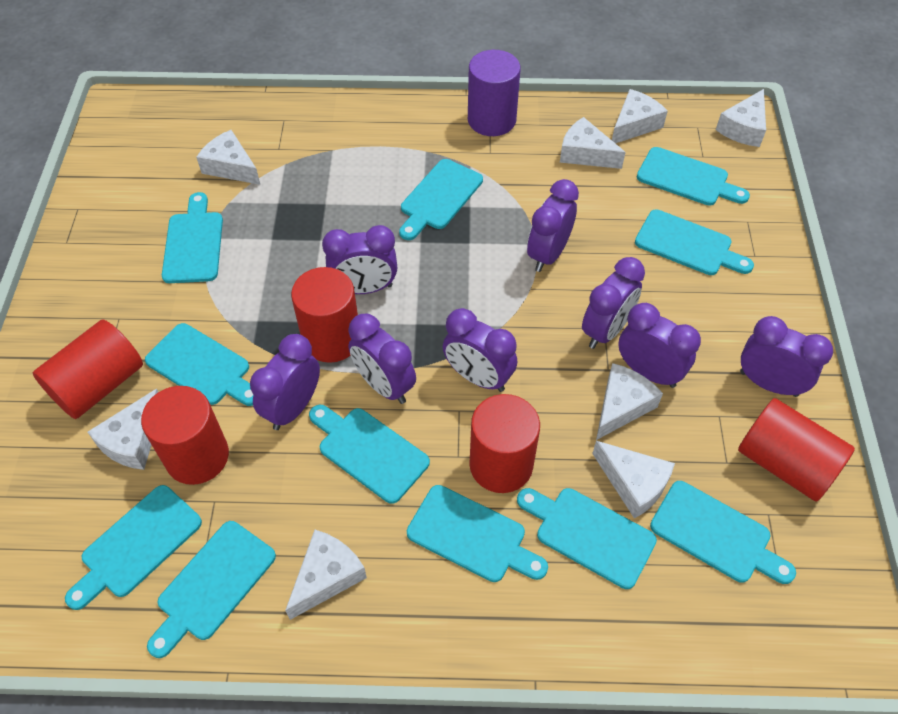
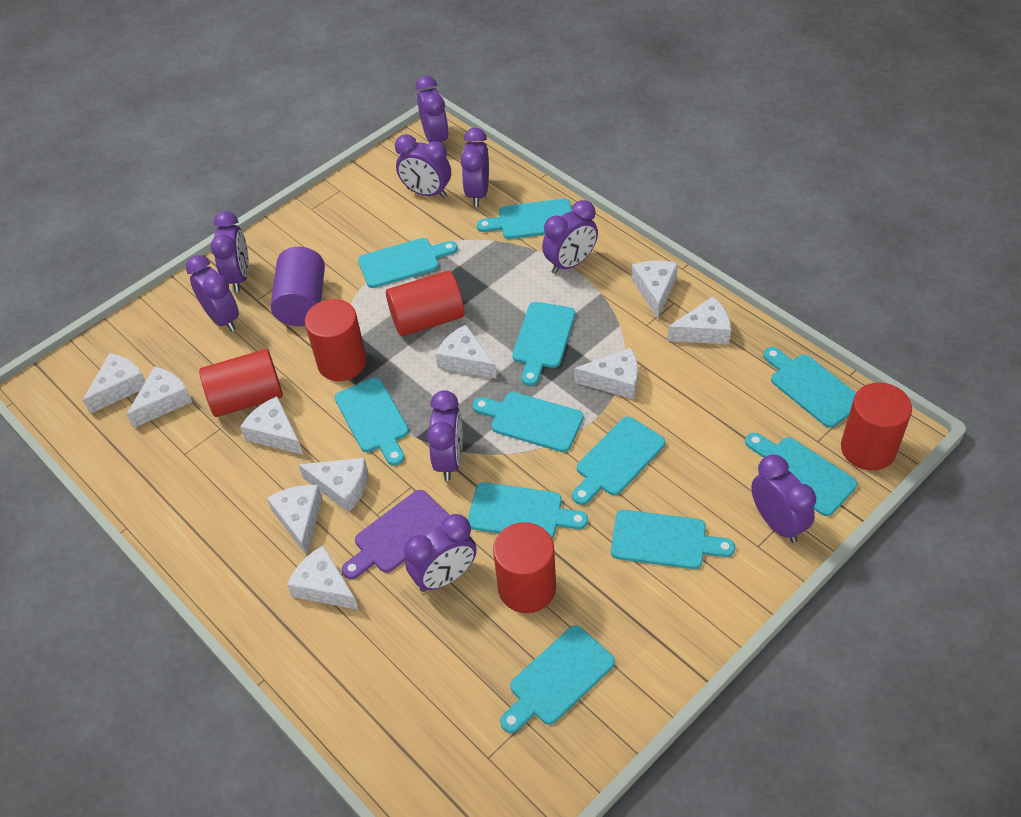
purple clock: 8 -> 9
purple cutting board: 0 -> 1
white cheese: 8 -> 10

